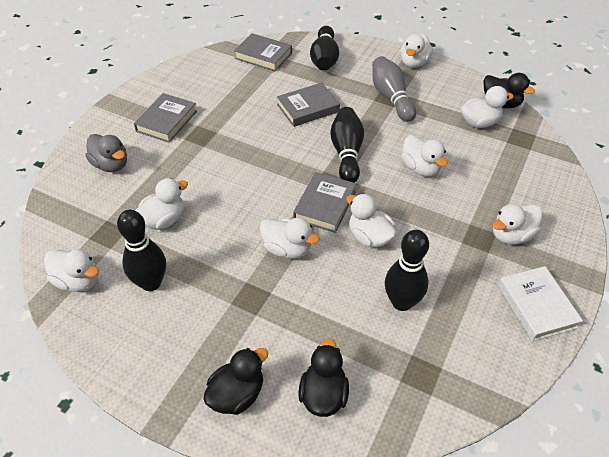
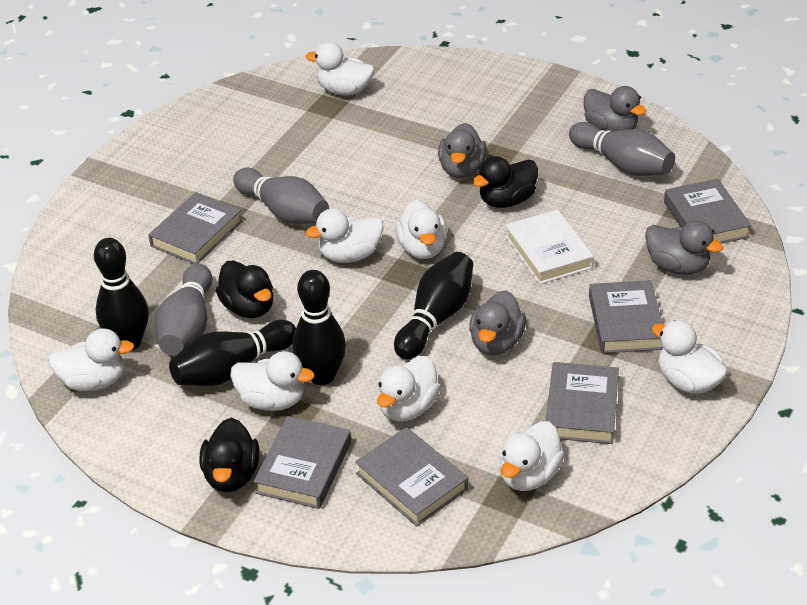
grey book: 4 -> 6
grey bowling pin: 1 -> 3
grey duck: 1 -> 4

